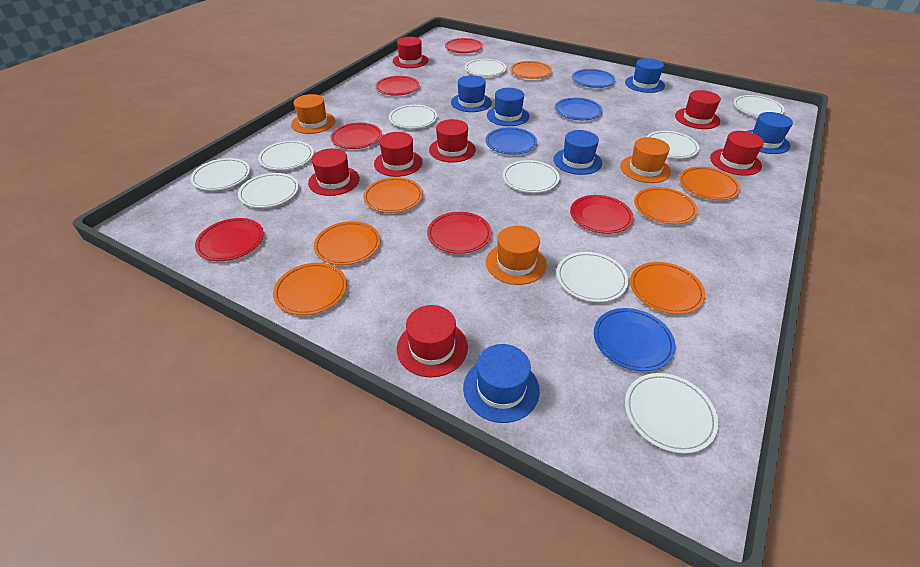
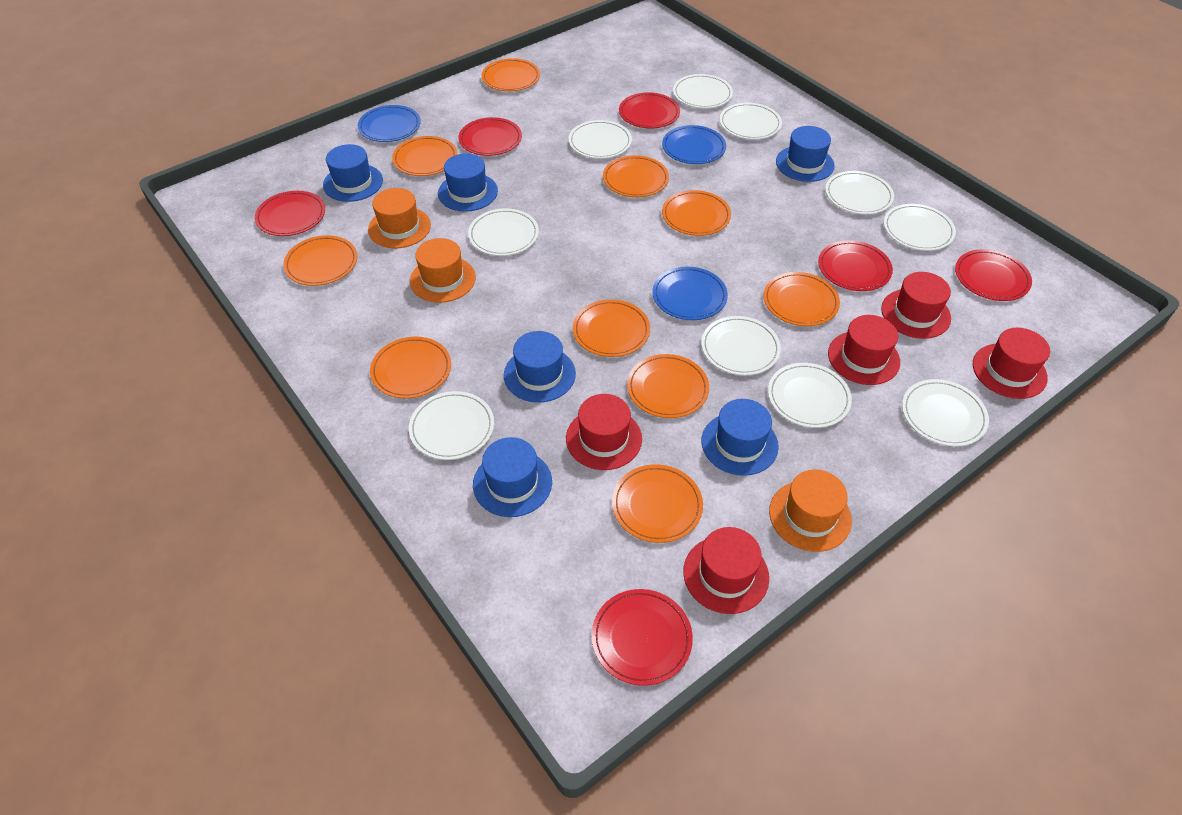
blue plate: 4 -> 3
orange plate: 7 -> 10
red hat: 7 -> 5

